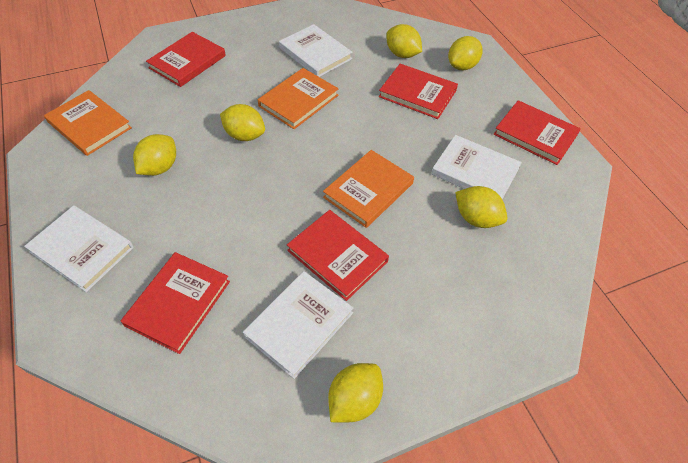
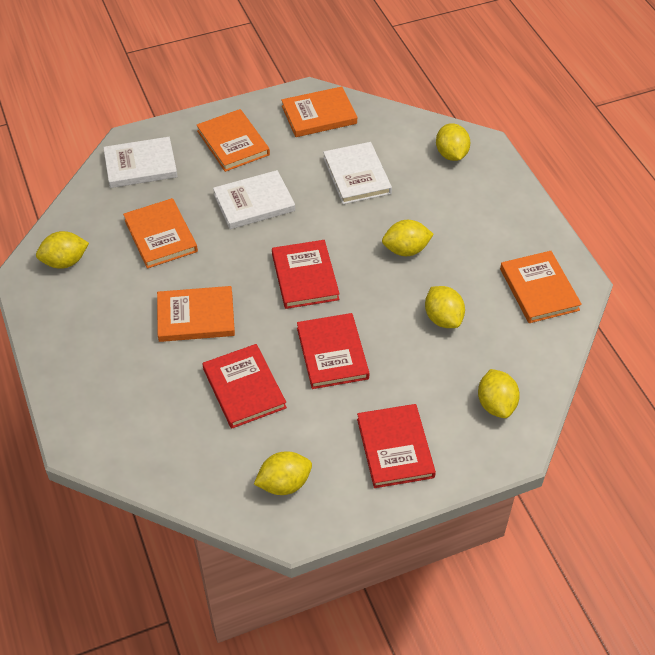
orange book: 3 -> 5
red book: 5 -> 4
white book: 4 -> 3

